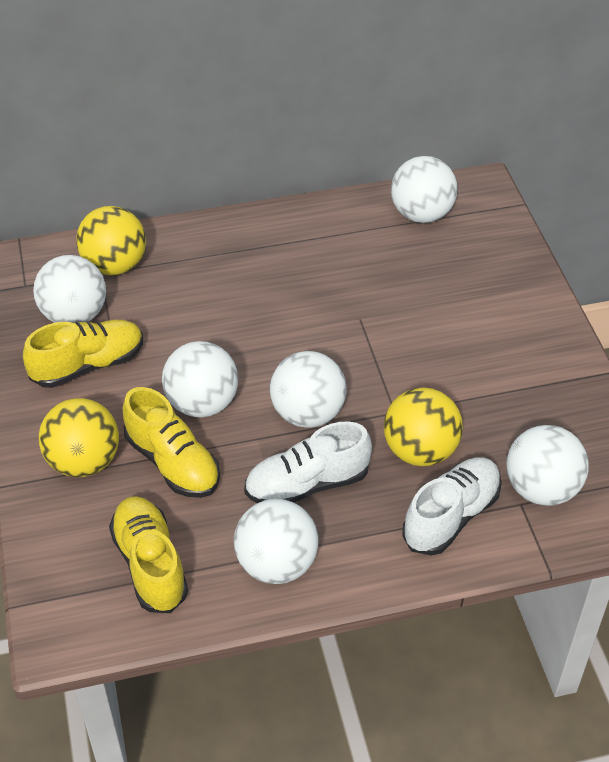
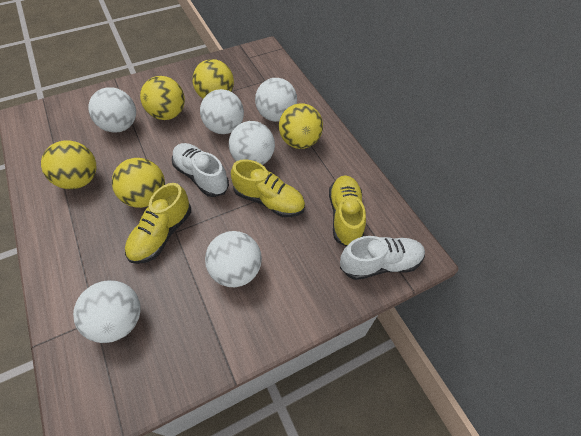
yellow ball: 3 -> 5

